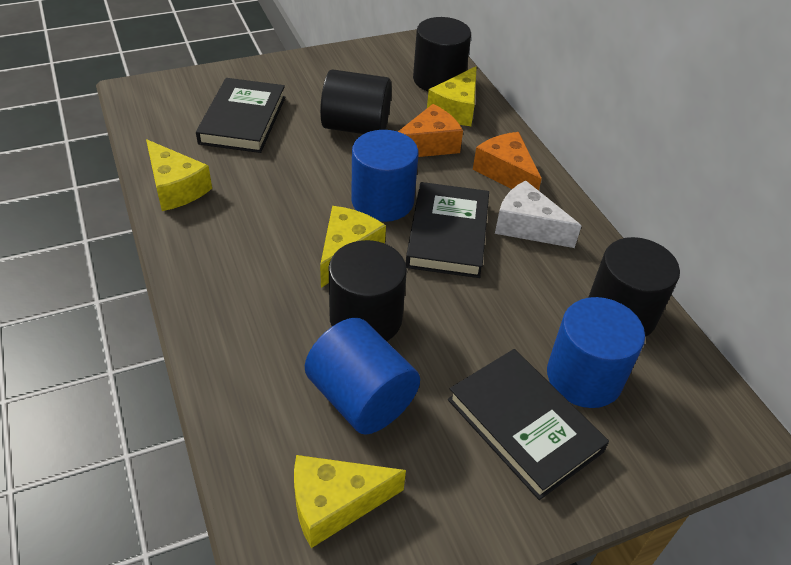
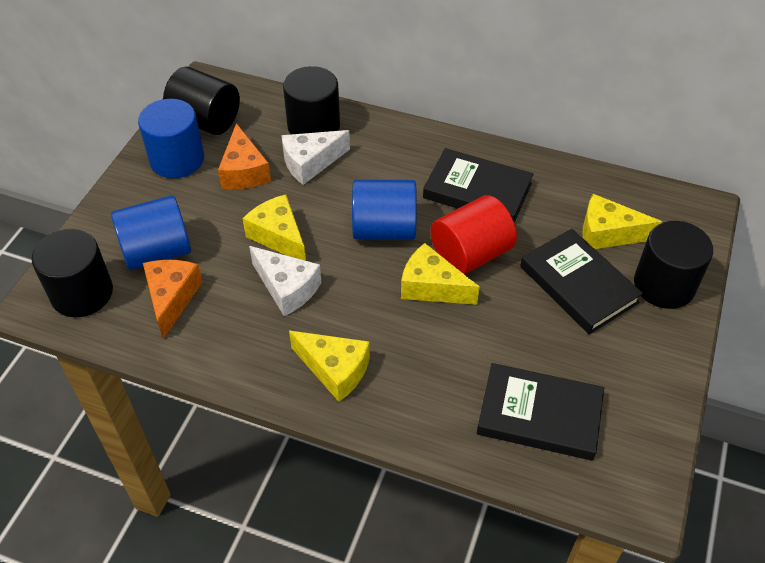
red cylinder: 0 -> 1
white cheese: 1 -> 2

